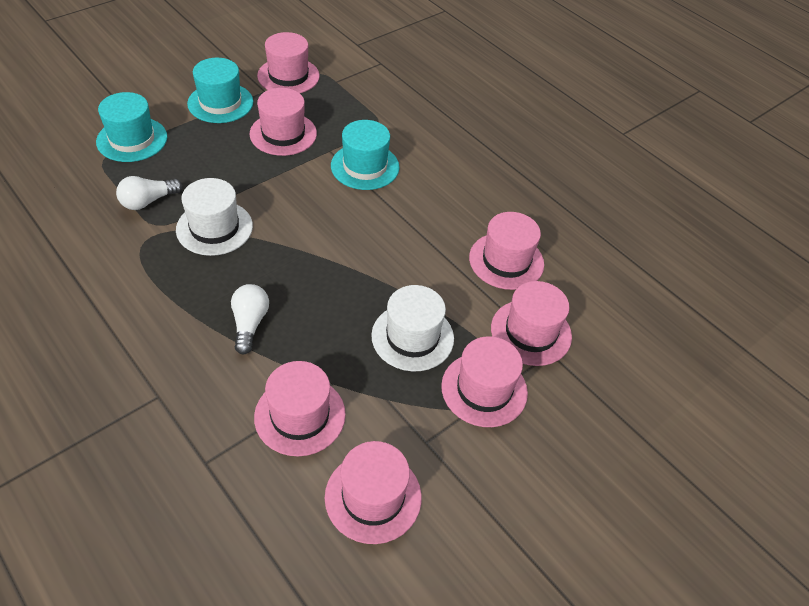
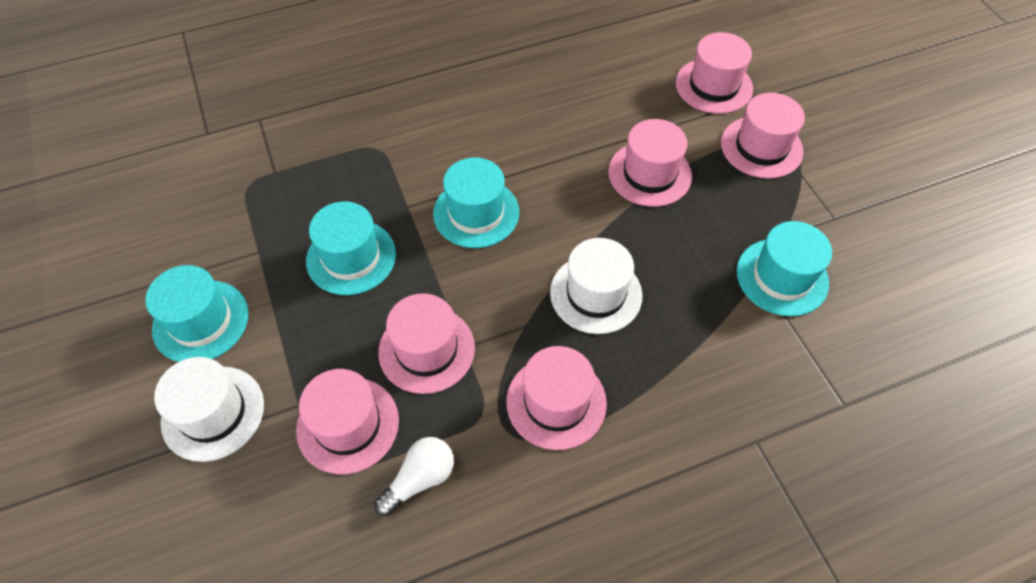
pink hat: 7 -> 6
turquoise hat: 3 -> 4
white light bulb: 2 -> 1

